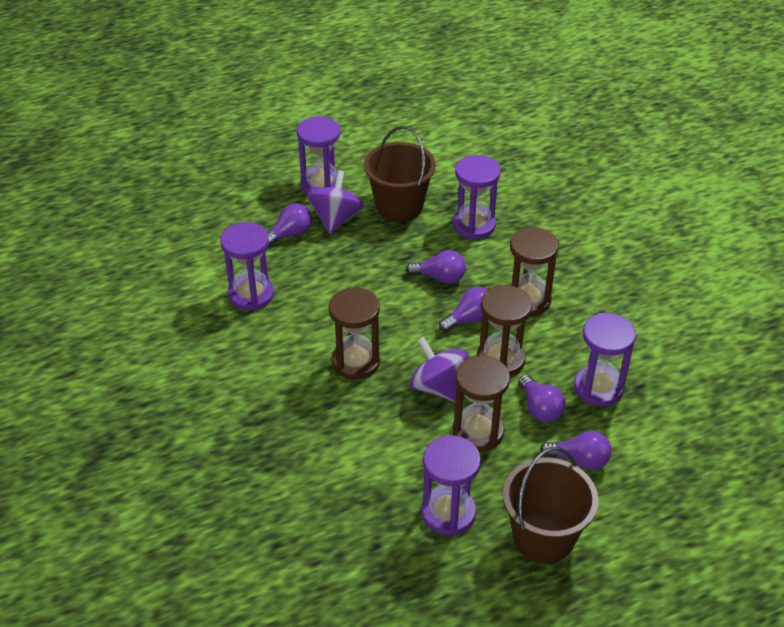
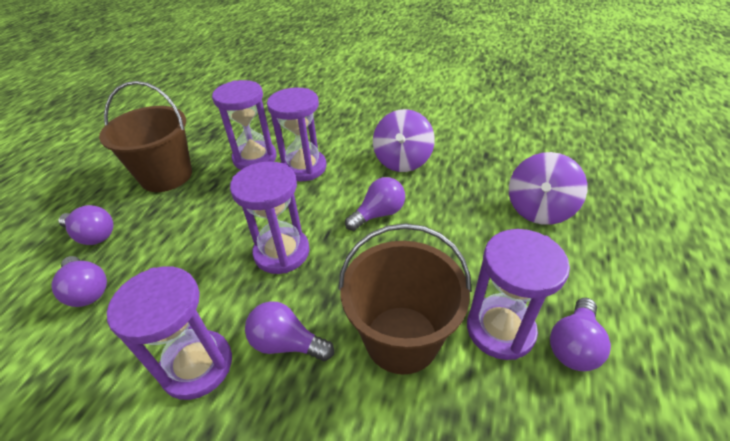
brown hourglass: 4 -> 0

